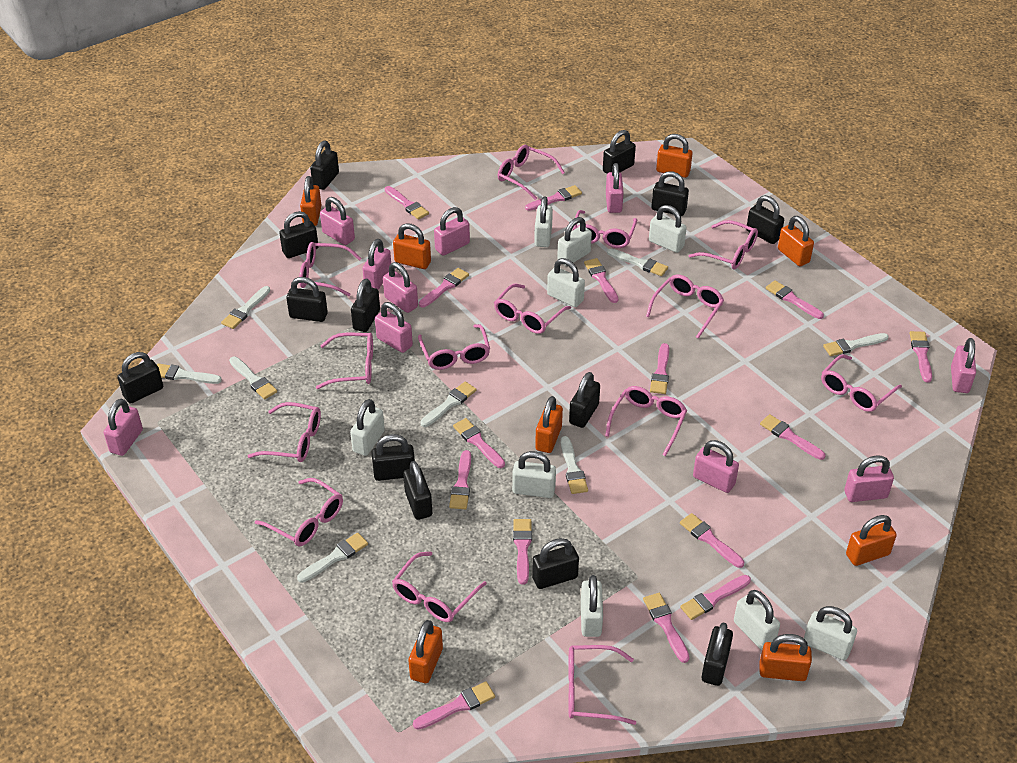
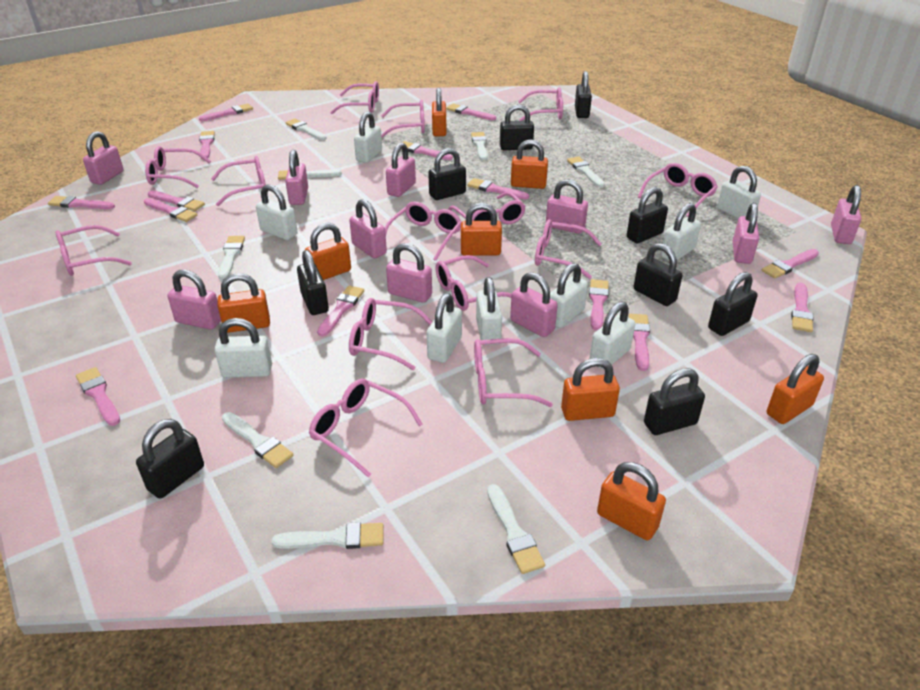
black padlock: 13 -> 9
pink brush: 15 -> 14

